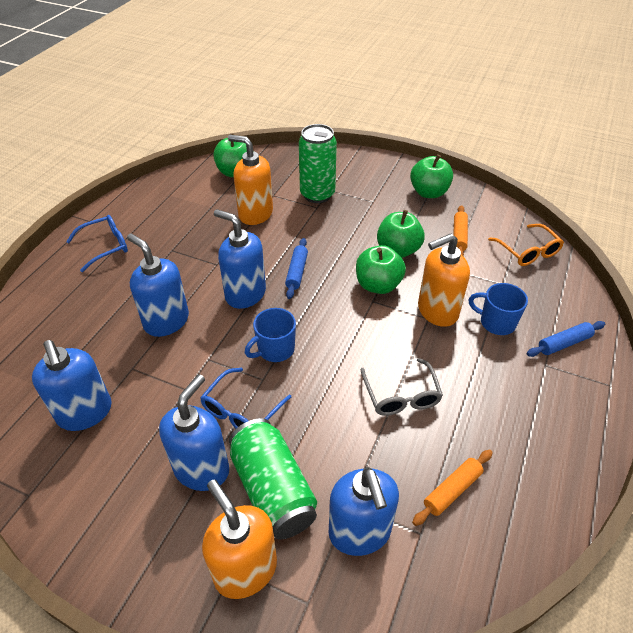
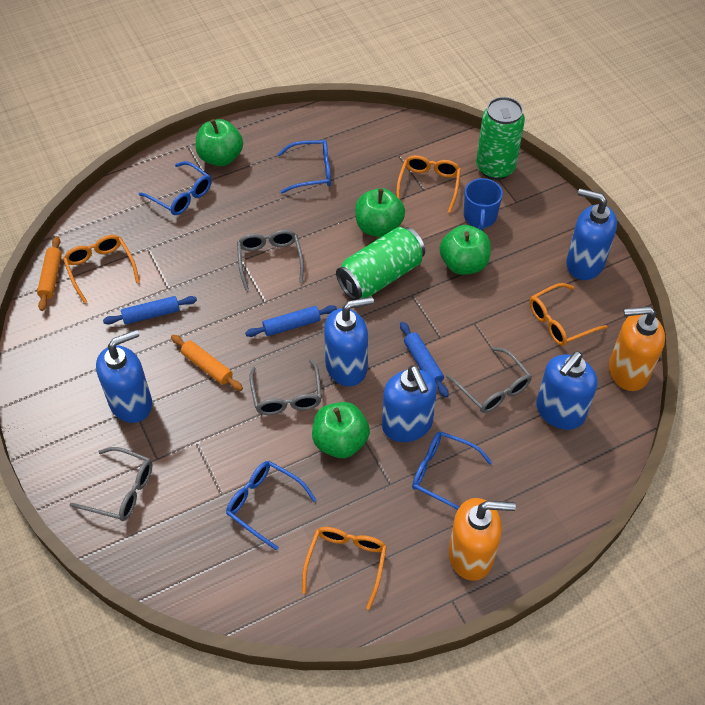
blue glasses: 2 -> 4
blue mug: 2 -> 1
blue rolling pin: 2 -> 3
grey glasses: 1 -> 4
orange glasses: 1 -> 4
orange soap dispenser: 3 -> 2

